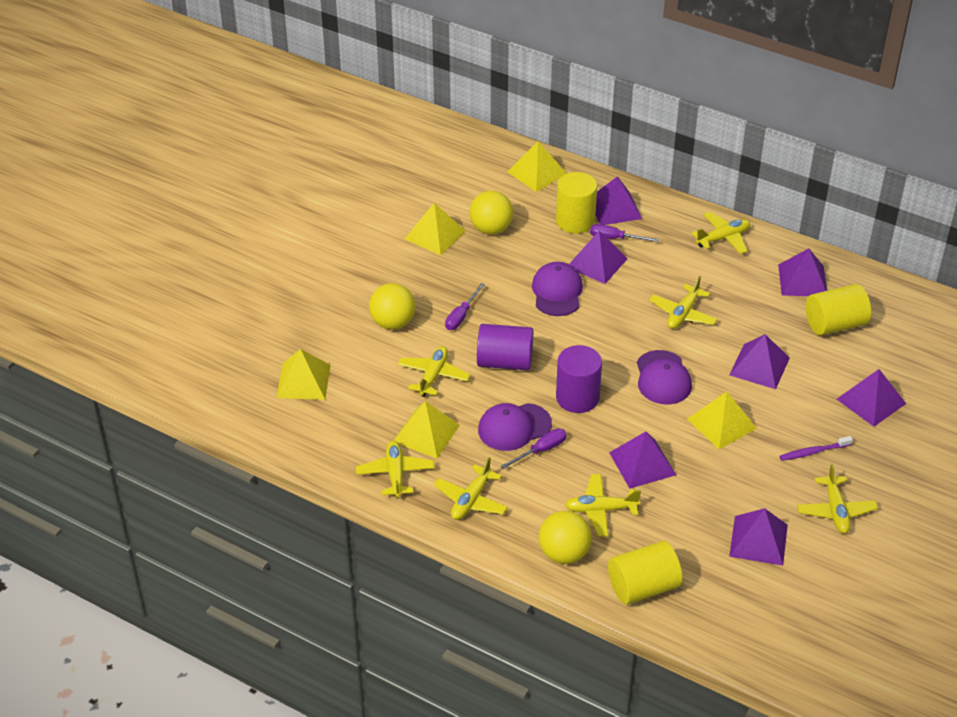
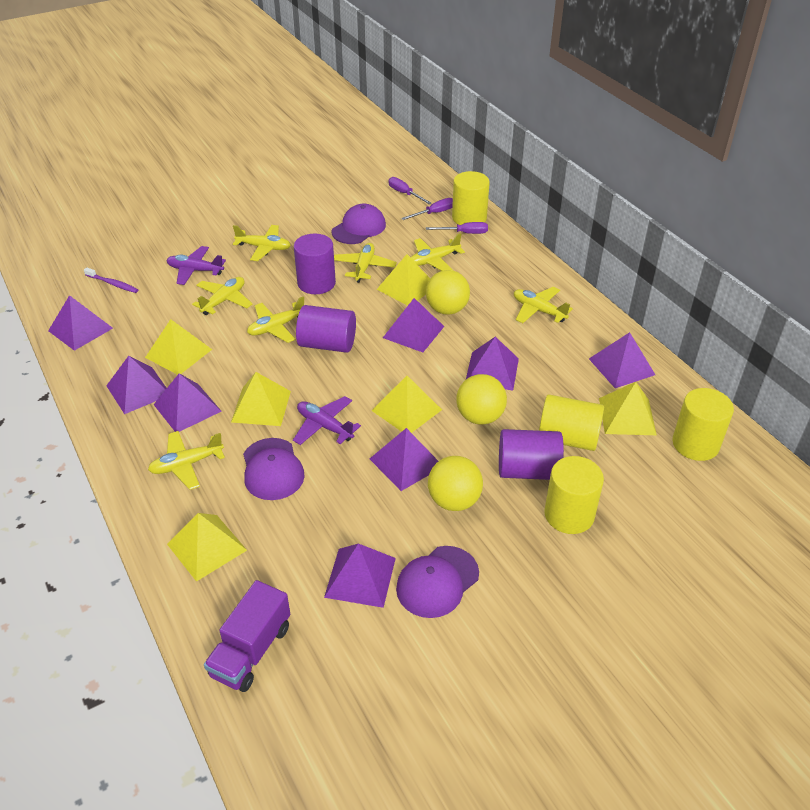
purple cylinder: 2 -> 3
purple plane: 0 -> 2
purple pyramid: 7 -> 8
purple truck: 0 -> 1
yellow cylinder: 3 -> 4
yellow pyramid: 5 -> 6

